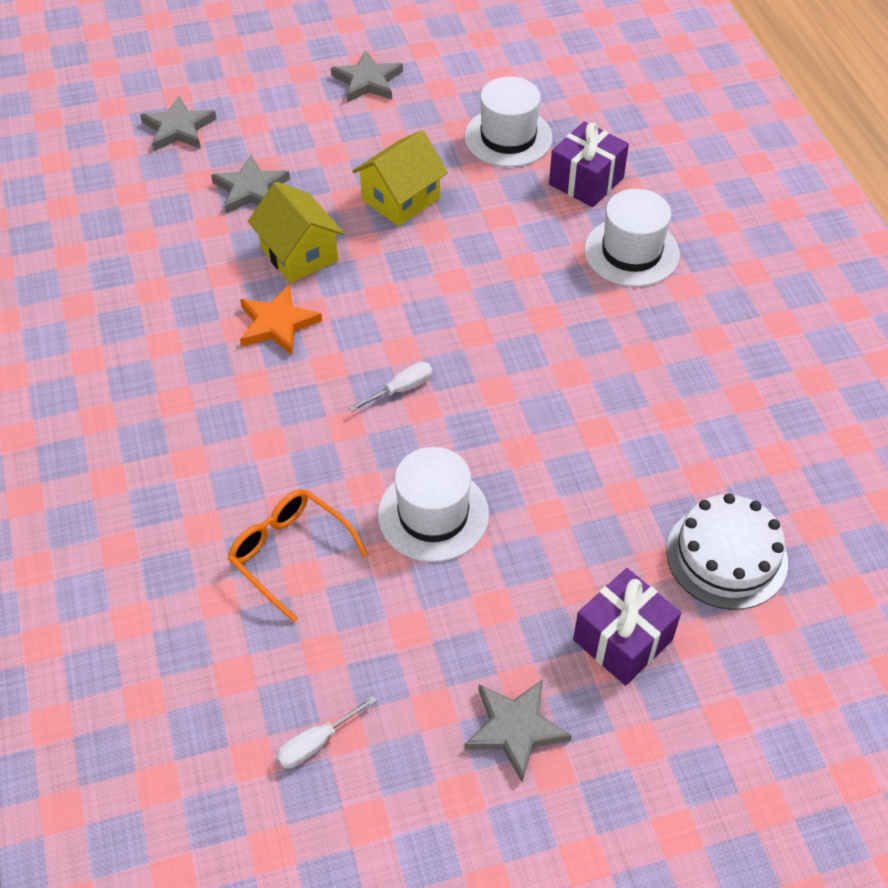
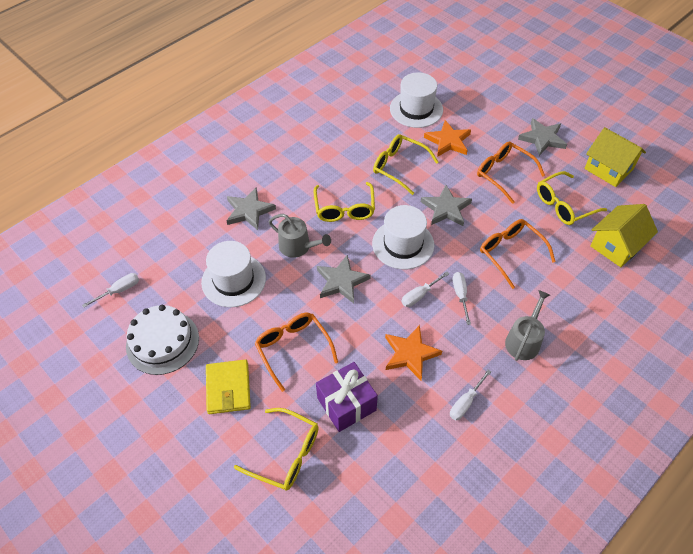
grey watering can: 0 -> 2
orange glasses: 1 -> 3
orange star: 1 -> 2
purple gift: 2 -> 1
white screwdriver: 2 -> 4
yellow glasses: 0 -> 4
yellow wallet: 0 -> 1

